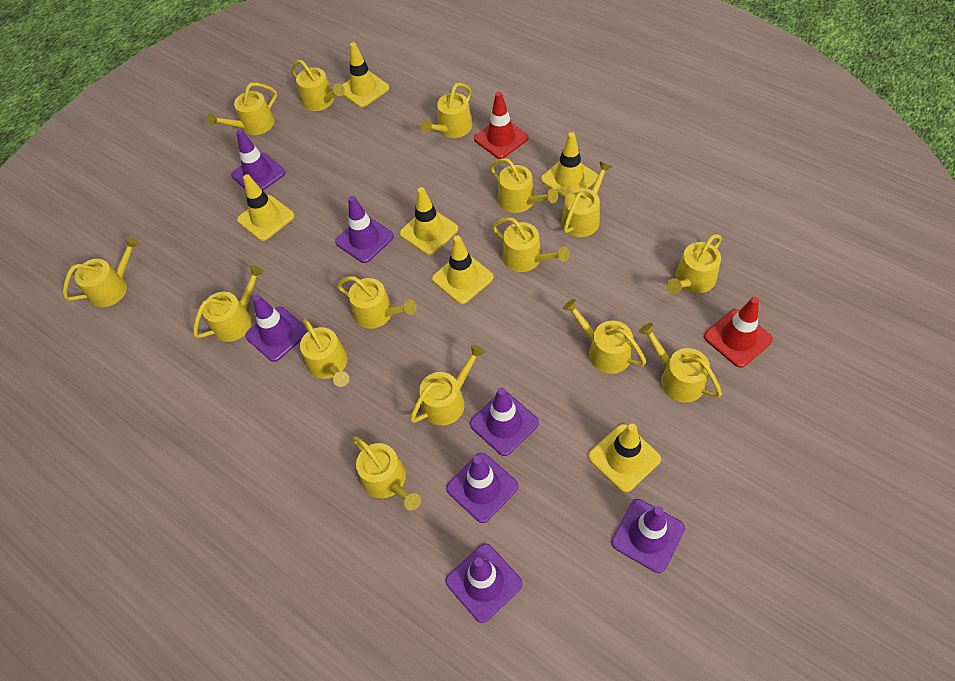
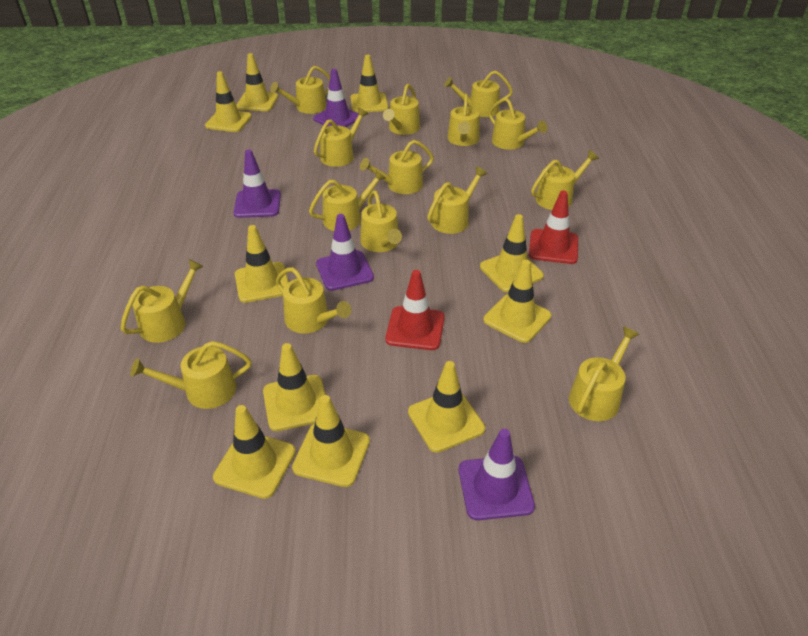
purple traffic cone: 7 -> 4
yellow traffic cone: 6 -> 10

